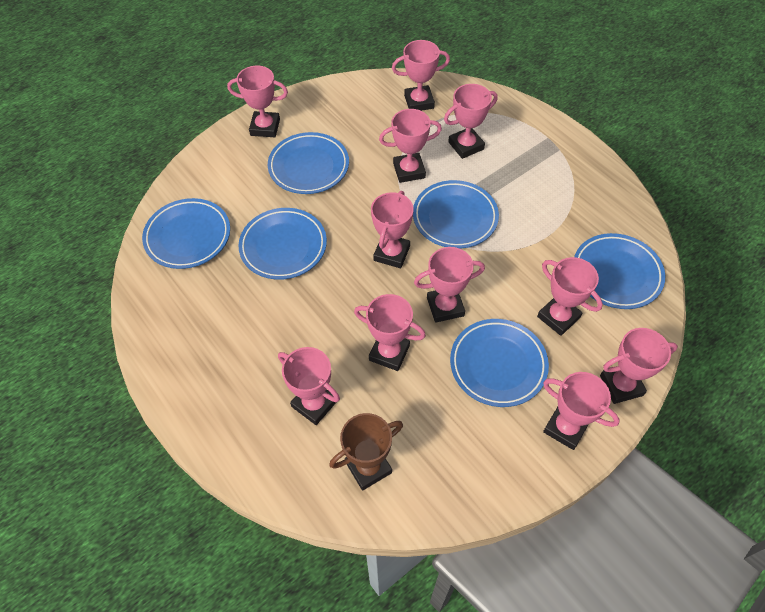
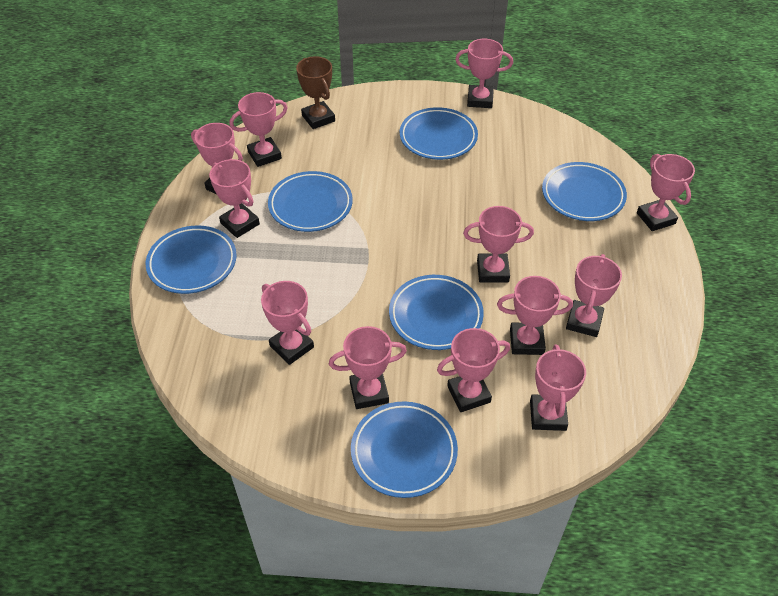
pink trophy: 11 -> 12

